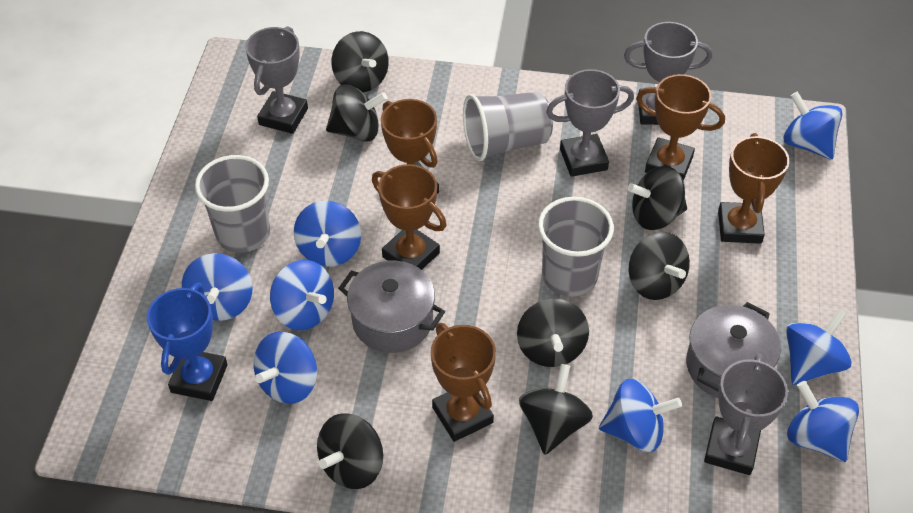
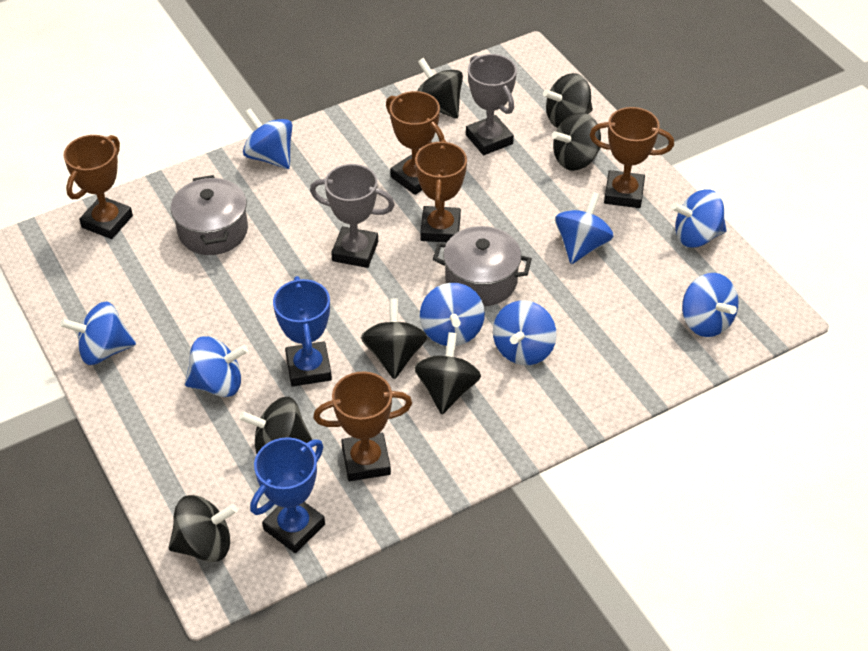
blue trophy: 1 -> 2
grey cup: 3 -> 0
grey trophy: 4 -> 2

